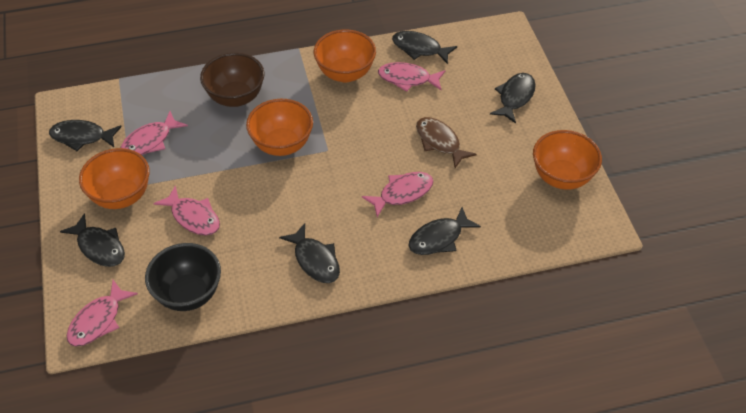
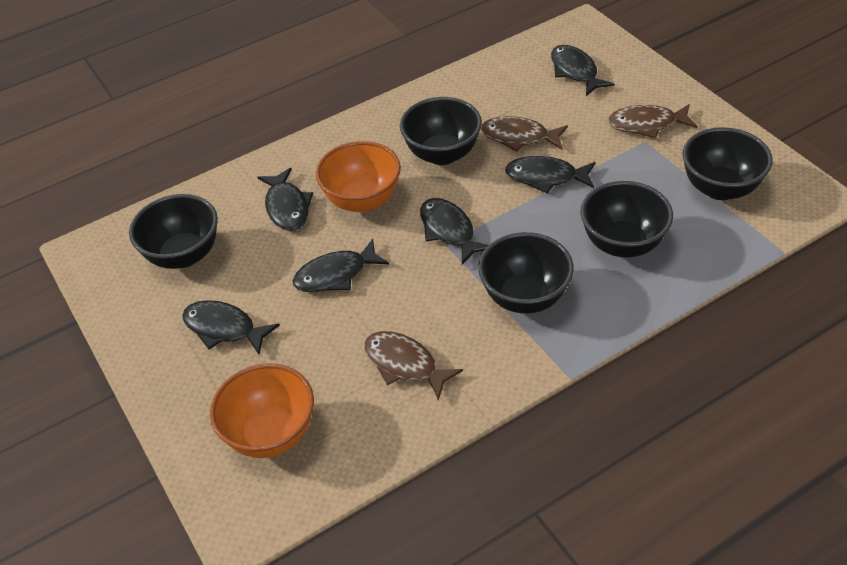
black bowl: 1 -> 5
brown bowl: 1 -> 0
brown fish: 1 -> 3
orange bowl: 4 -> 2
pink fish: 5 -> 0

